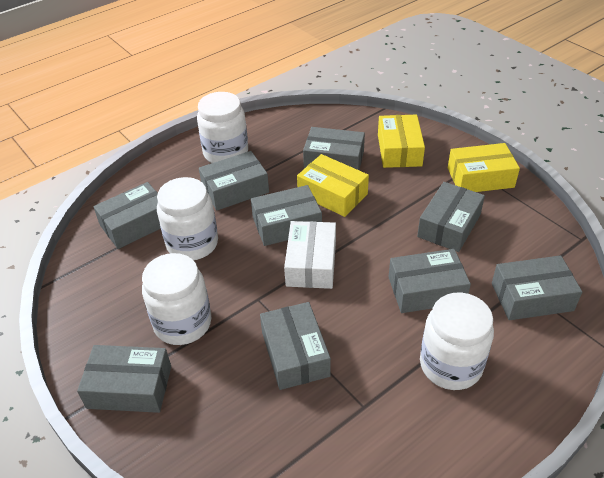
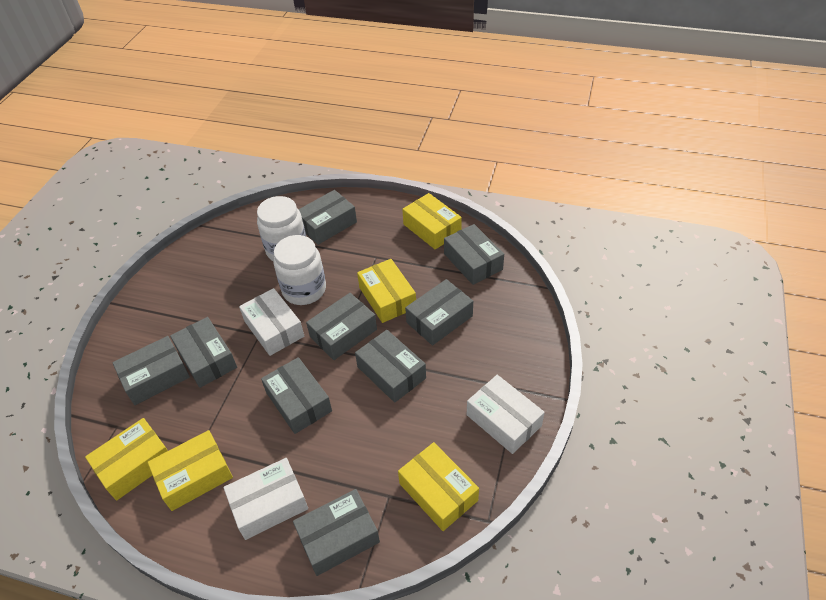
white box: 1 -> 3
white jar: 4 -> 2
yellow box: 3 -> 5

